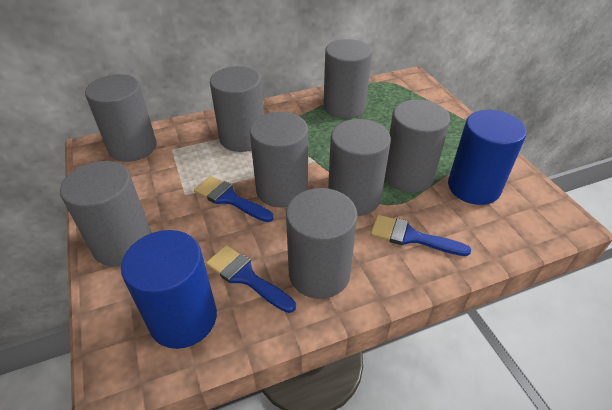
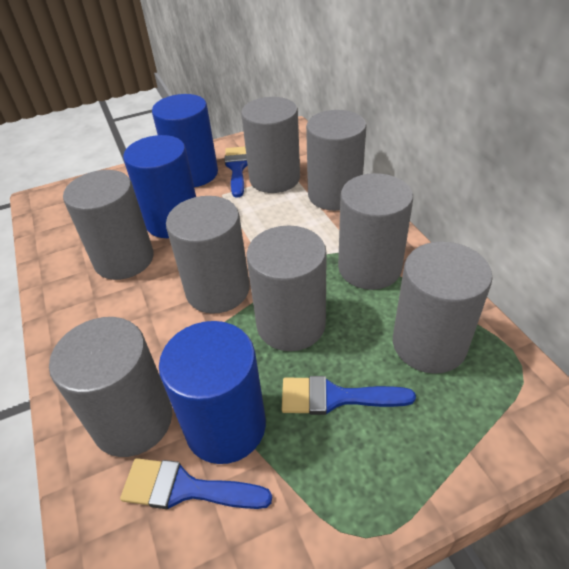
blue cylinder: 2 -> 3

